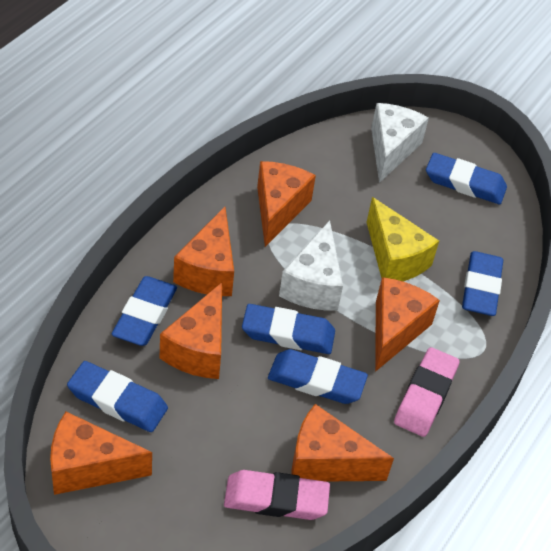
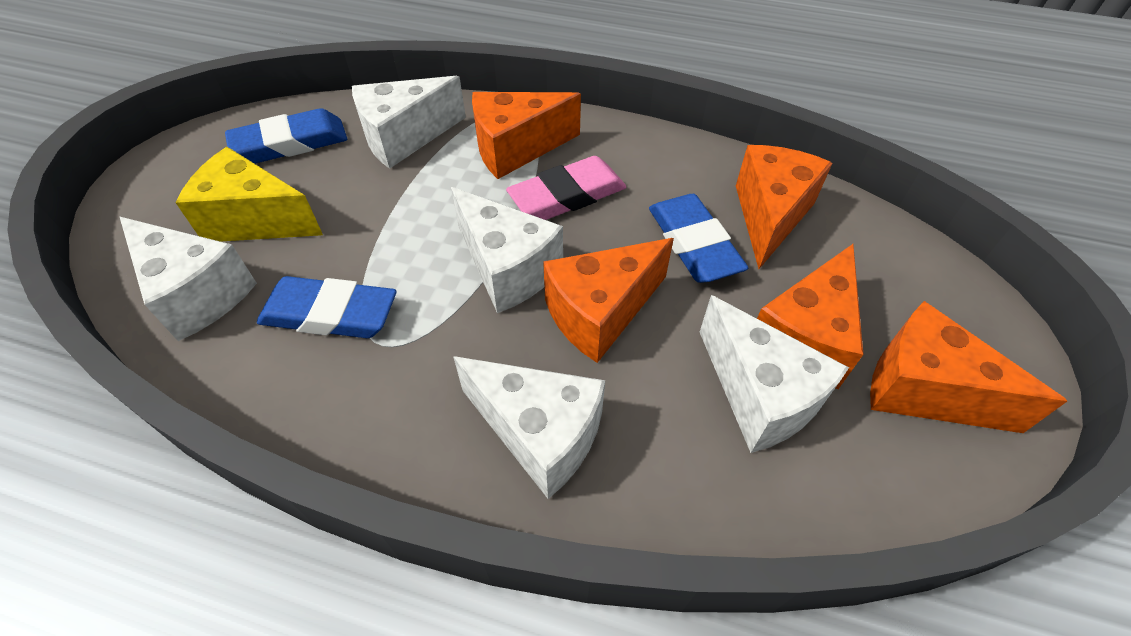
blue eraser: 6 -> 3
orange cheese: 6 -> 5
pink eraser: 2 -> 1
white cheese: 2 -> 5

